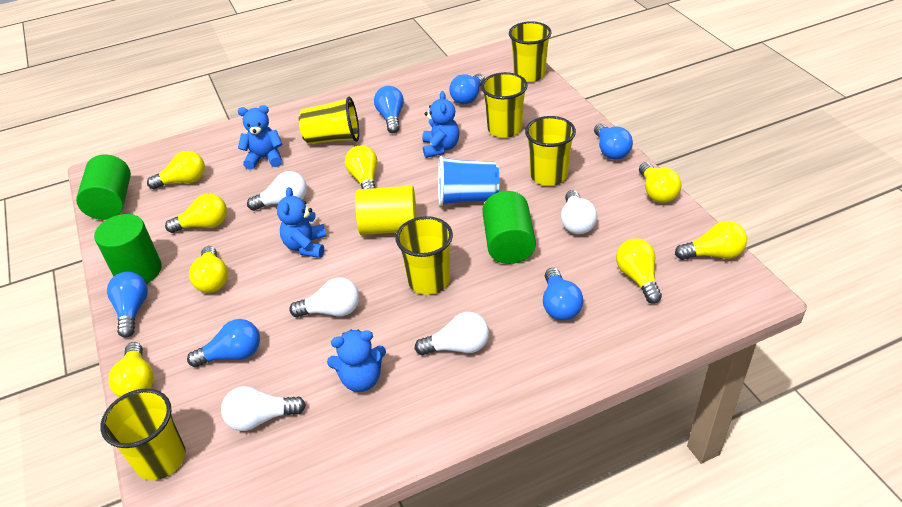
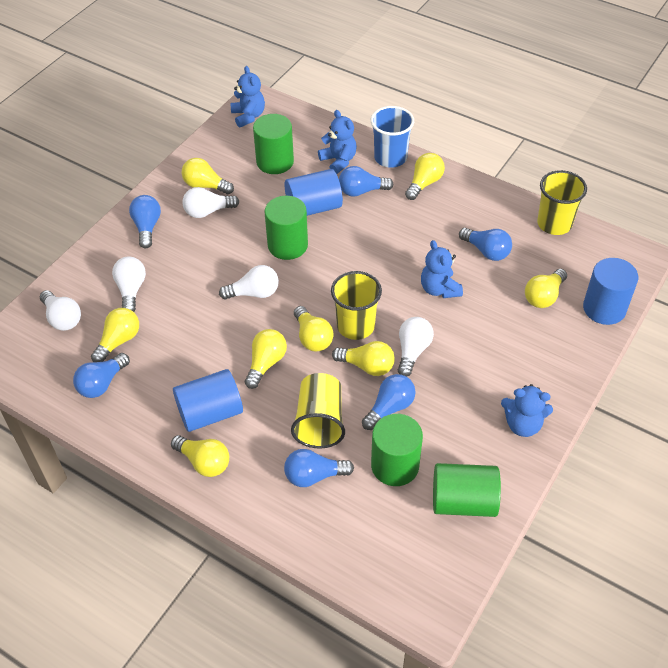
blue cylinder: 0 -> 3
green cylinder: 3 -> 4
yellow cup: 6 -> 3
yellow cylinder: 1 -> 0

